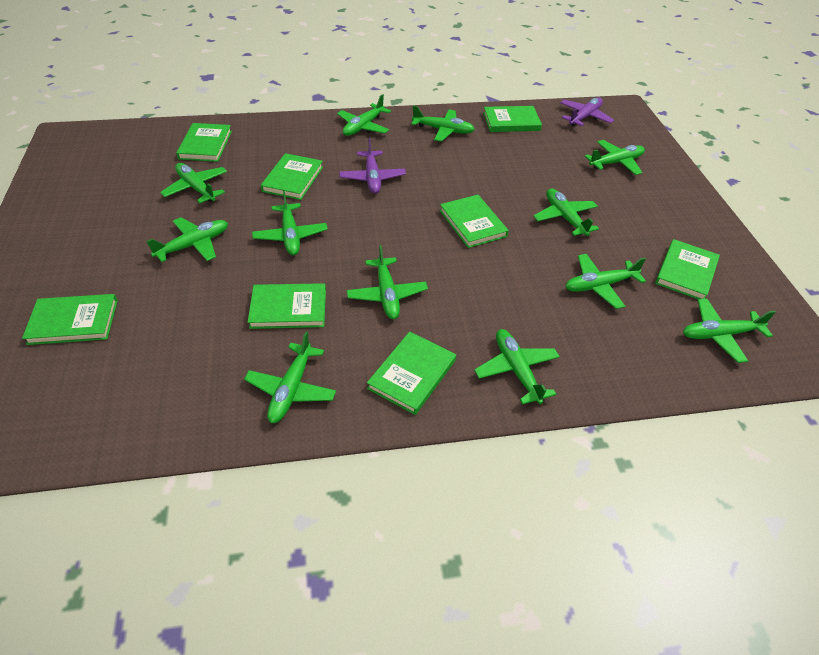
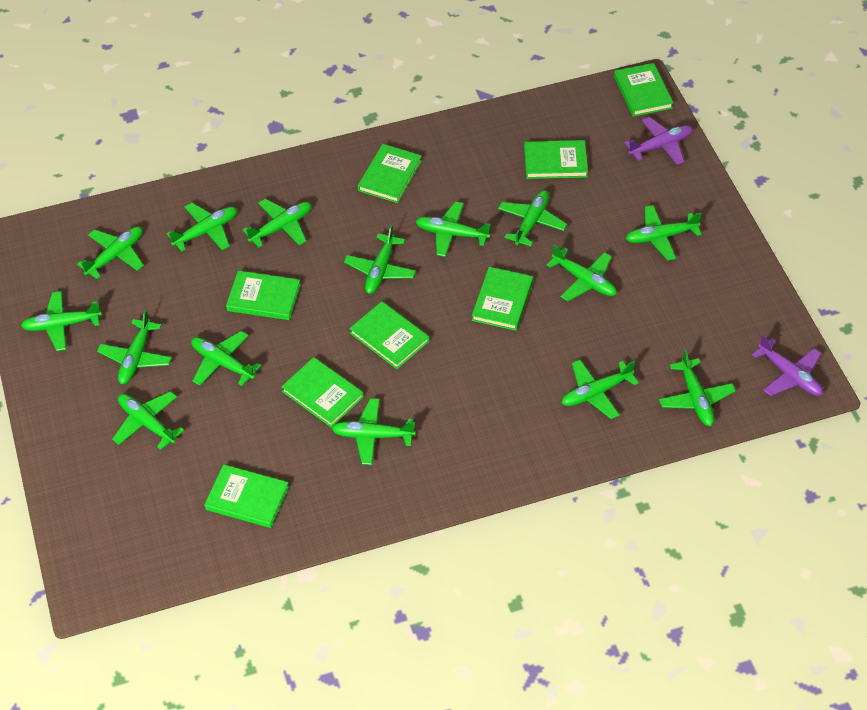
green plane: 12 -> 15

